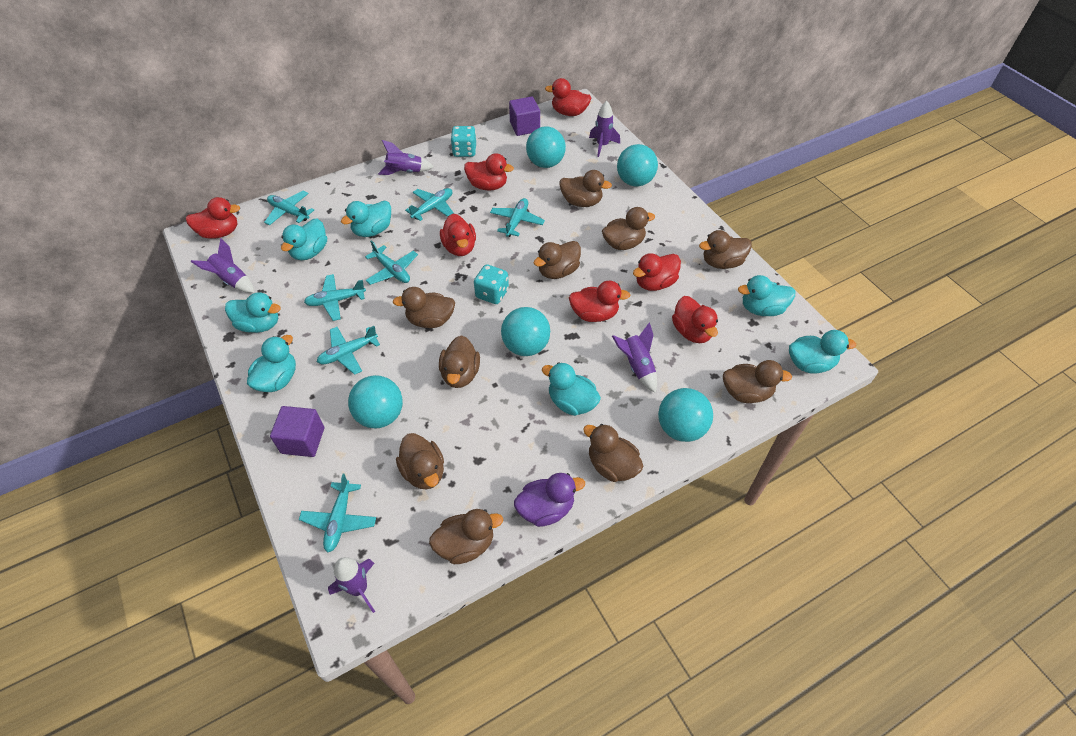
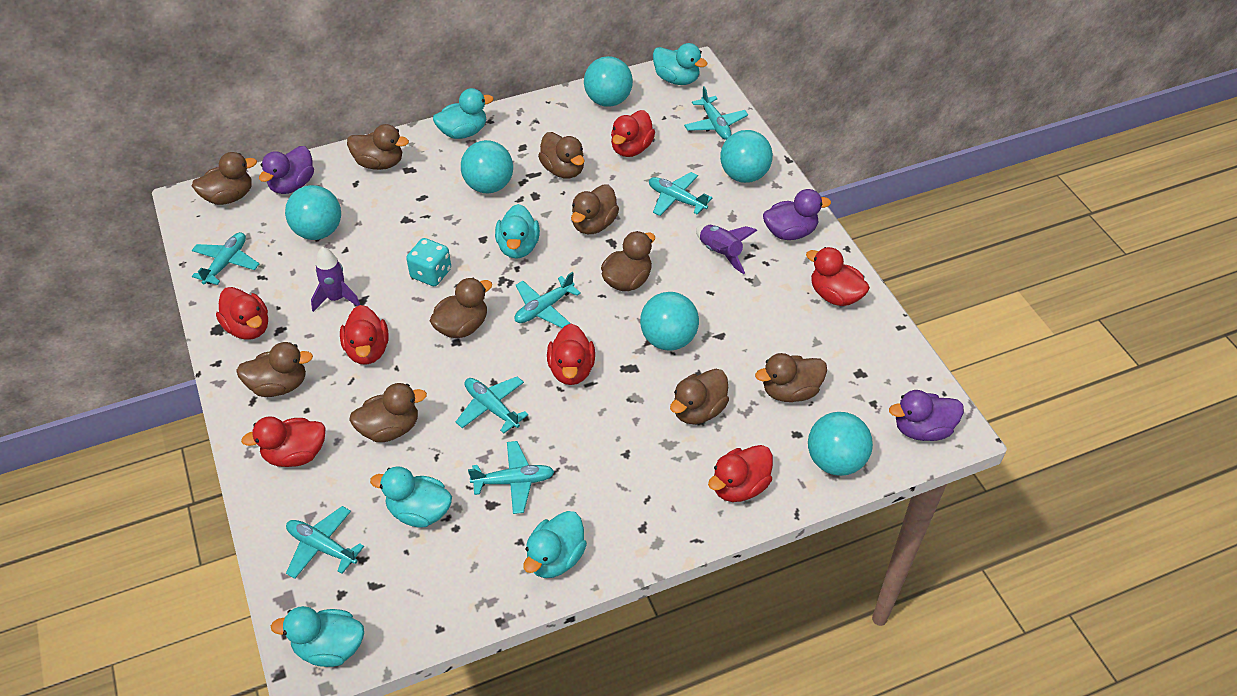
purple cube: 2 -> 0
purple duck: 1 -> 3
purple rocket: 5 -> 2
turquoise ball: 5 -> 6
turquoise dice: 2 -> 1
turquoise duck: 7 -> 6

